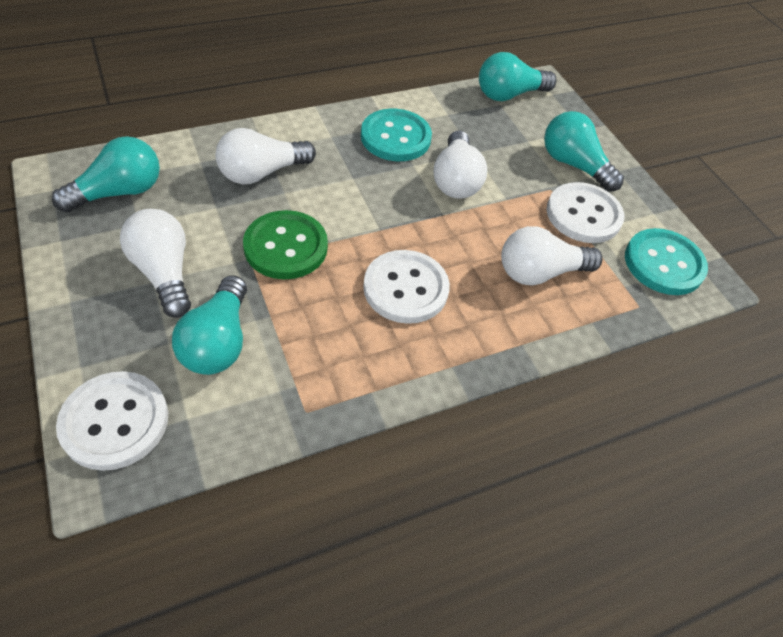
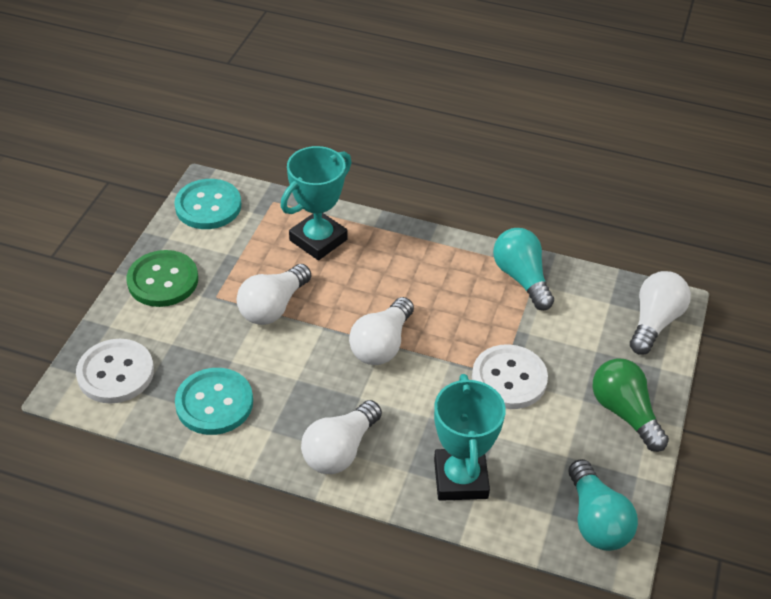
green light bulb: 0 -> 1
turquoise light bulb: 4 -> 2
turquoise trophy: 0 -> 2
white button: 3 -> 2

